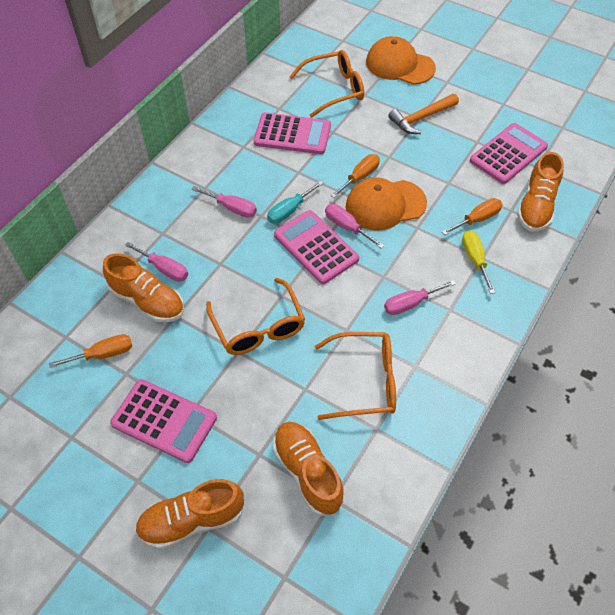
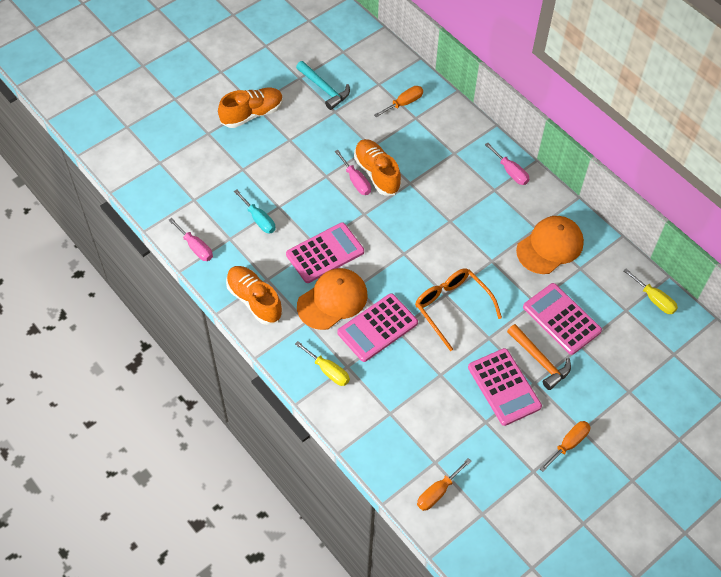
orange glasses: 3 -> 1
orange shoe: 4 -> 3
pink screwdriver: 4 -> 3
turquoise hammer: 0 -> 1
yellow screwdriver: 1 -> 2

